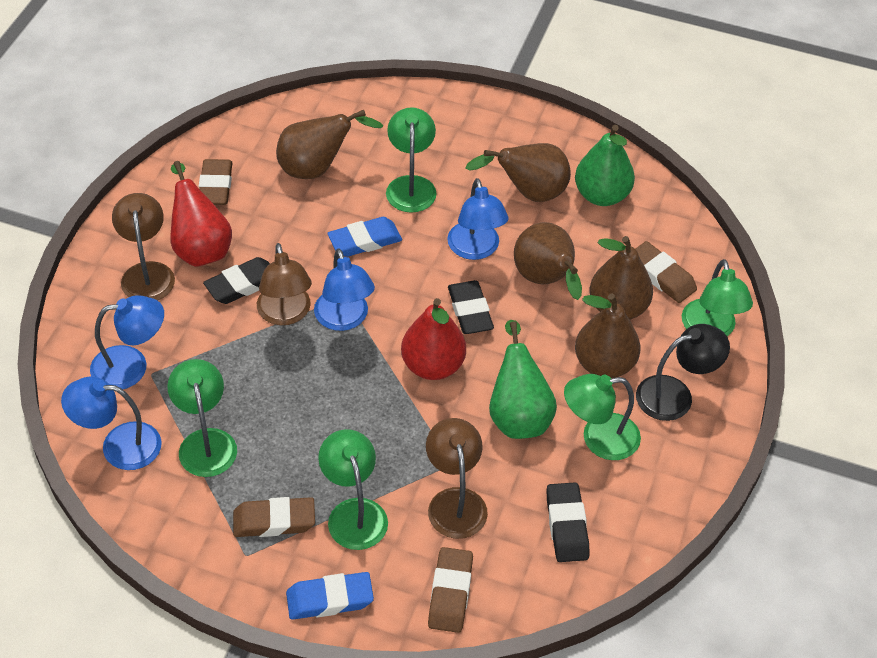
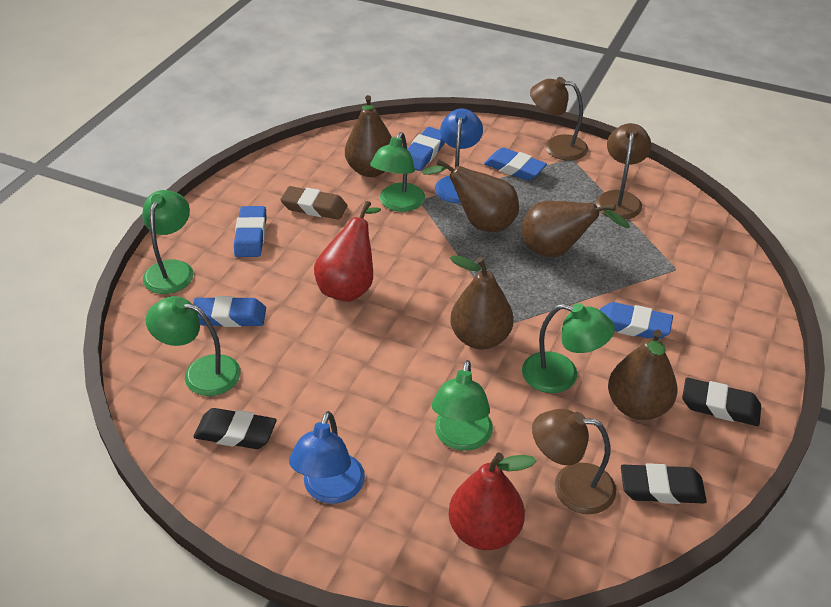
black lamp: 1 -> 0
blue eraser: 2 -> 5
blue lamp: 4 -> 2
brown eraser: 4 -> 1
green pear: 2 -> 0

